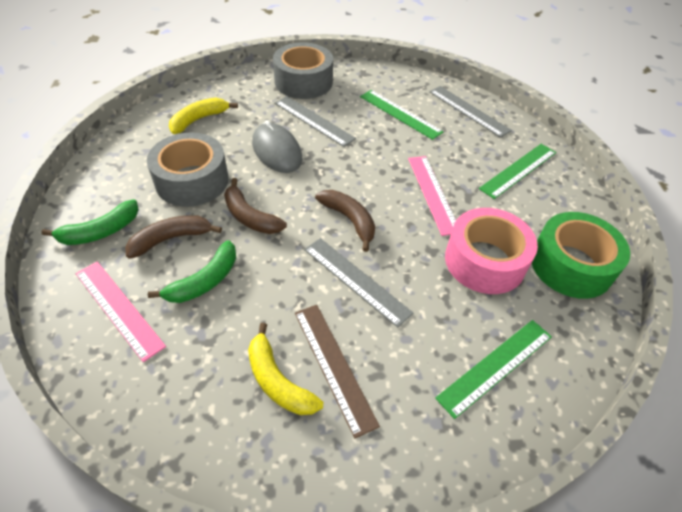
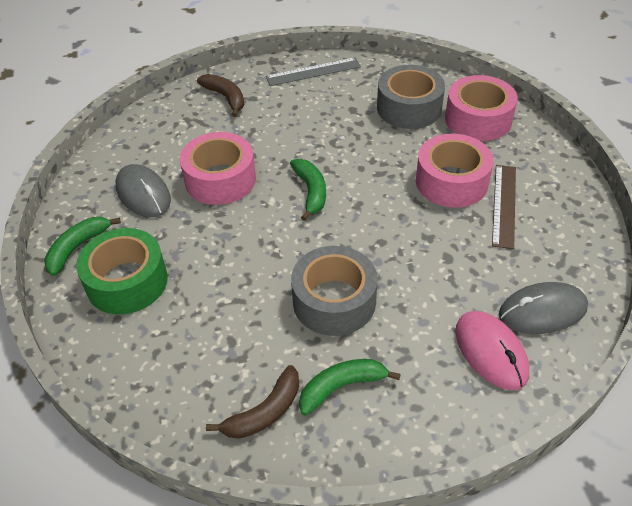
brown banana: 3 -> 2
green banana: 2 -> 3
green ruler: 3 -> 0
grey mouse: 1 -> 2
grey ruler: 3 -> 1
pink mouse: 0 -> 1
pink ruler: 2 -> 0
pink tape: 1 -> 3
yellow banana: 2 -> 0

